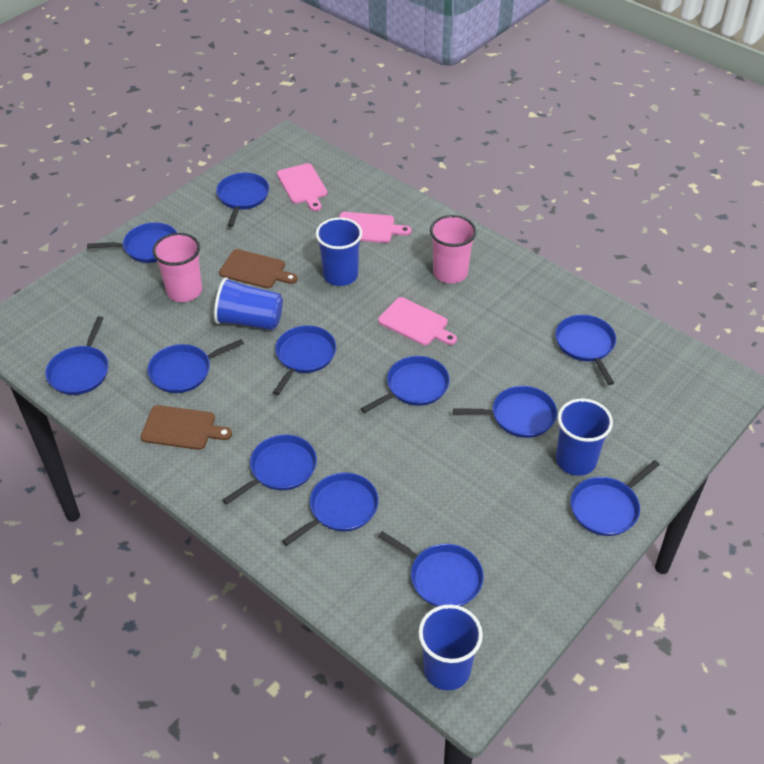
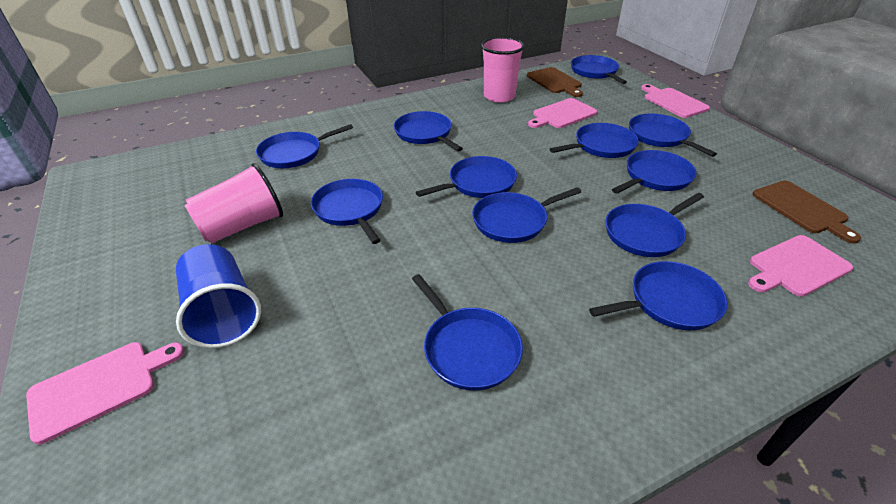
blue cup: 4 -> 1
pink cutting board: 3 -> 4

